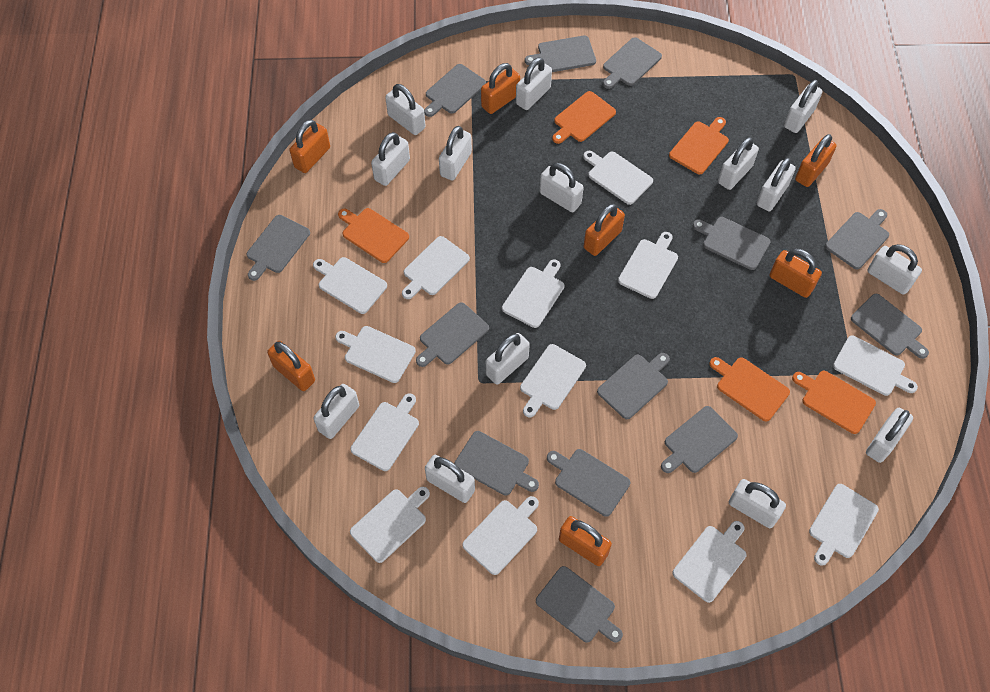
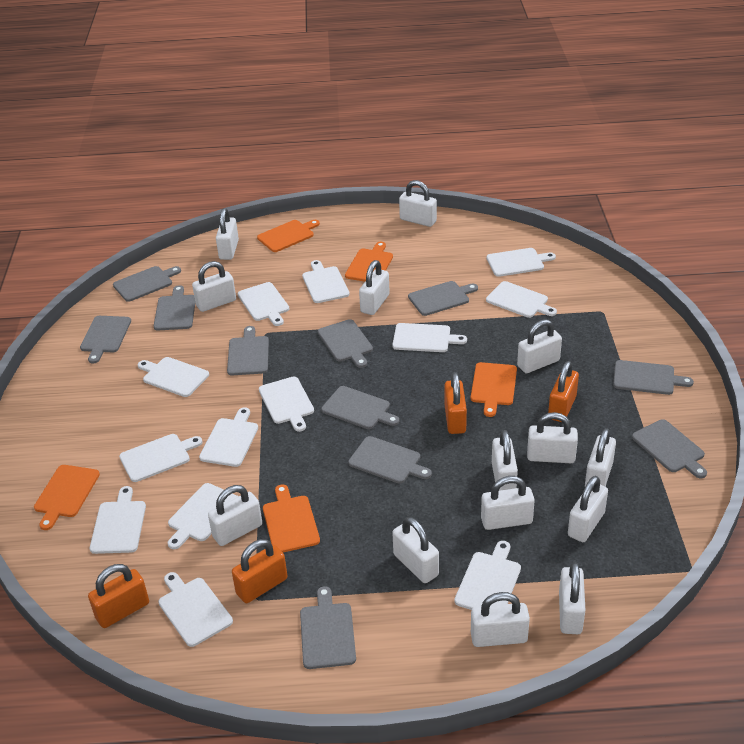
grey cutting board: 13 -> 11
orange padlock: 7 -> 4

